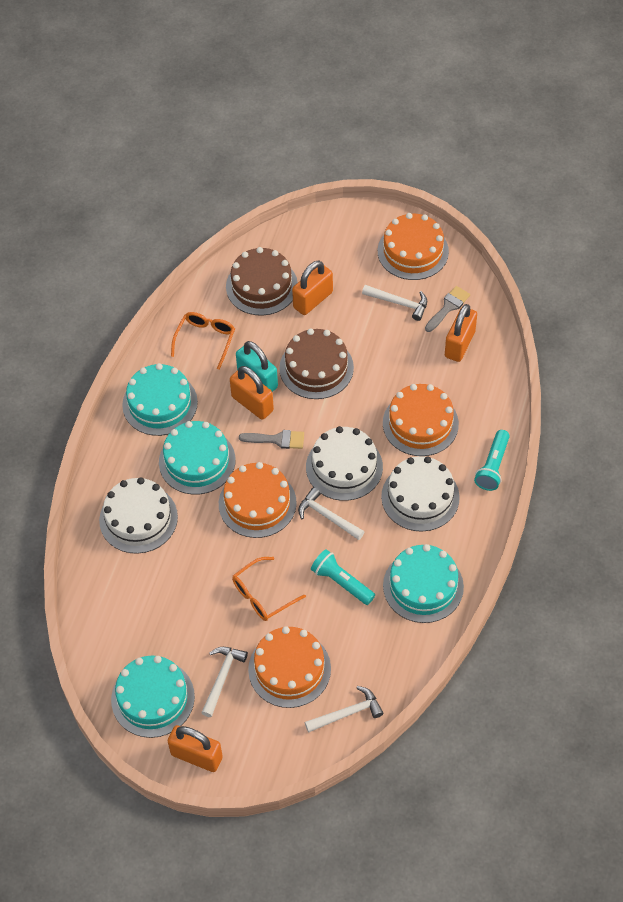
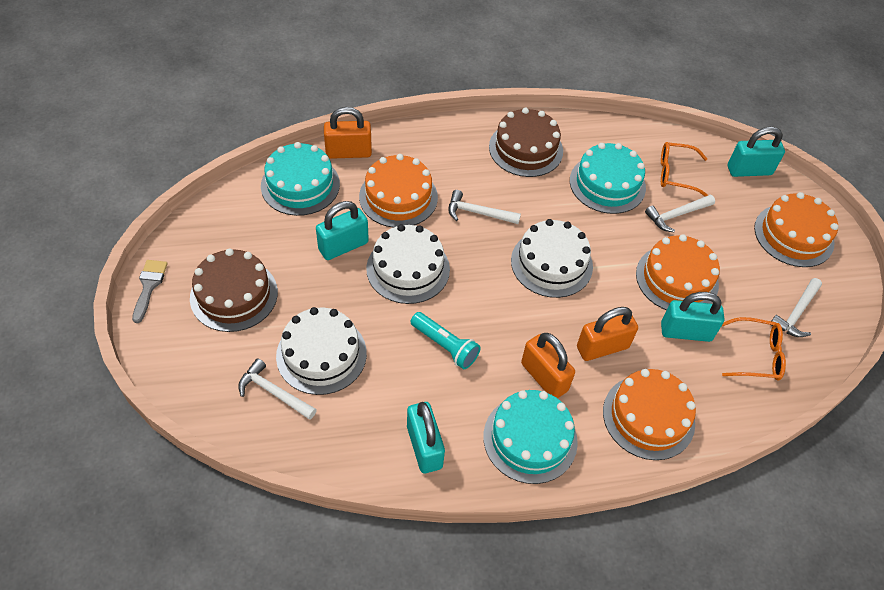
grey brush: 2 -> 1
orange padlock: 4 -> 3
turquoise cake: 4 -> 3
turquoise flashlight: 2 -> 1
turquoise padlock: 1 -> 4

